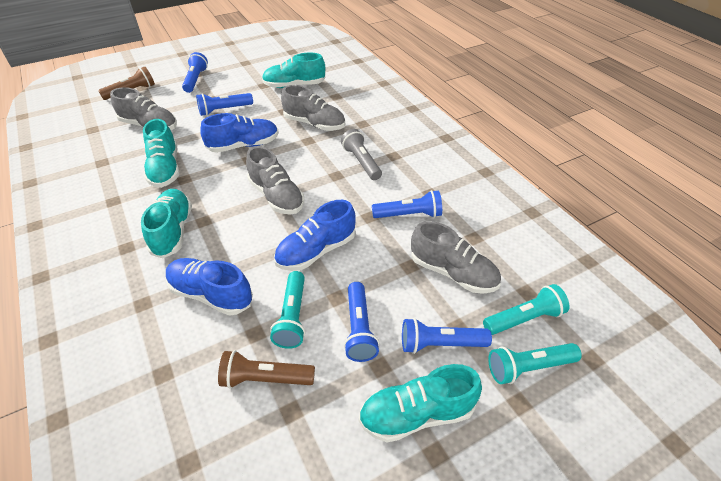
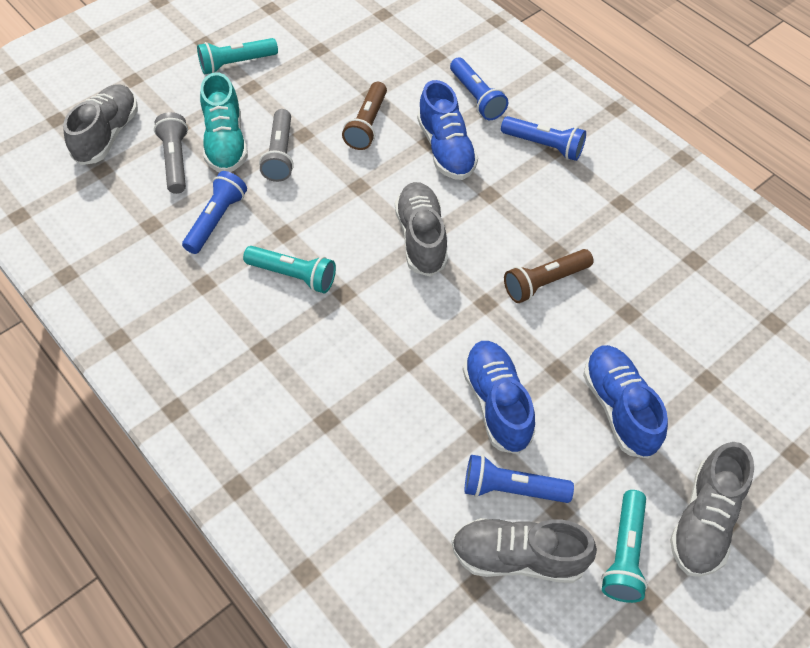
blue flashlight: 5 -> 4
grey flashlight: 1 -> 2
turquoise shoe: 4 -> 1

